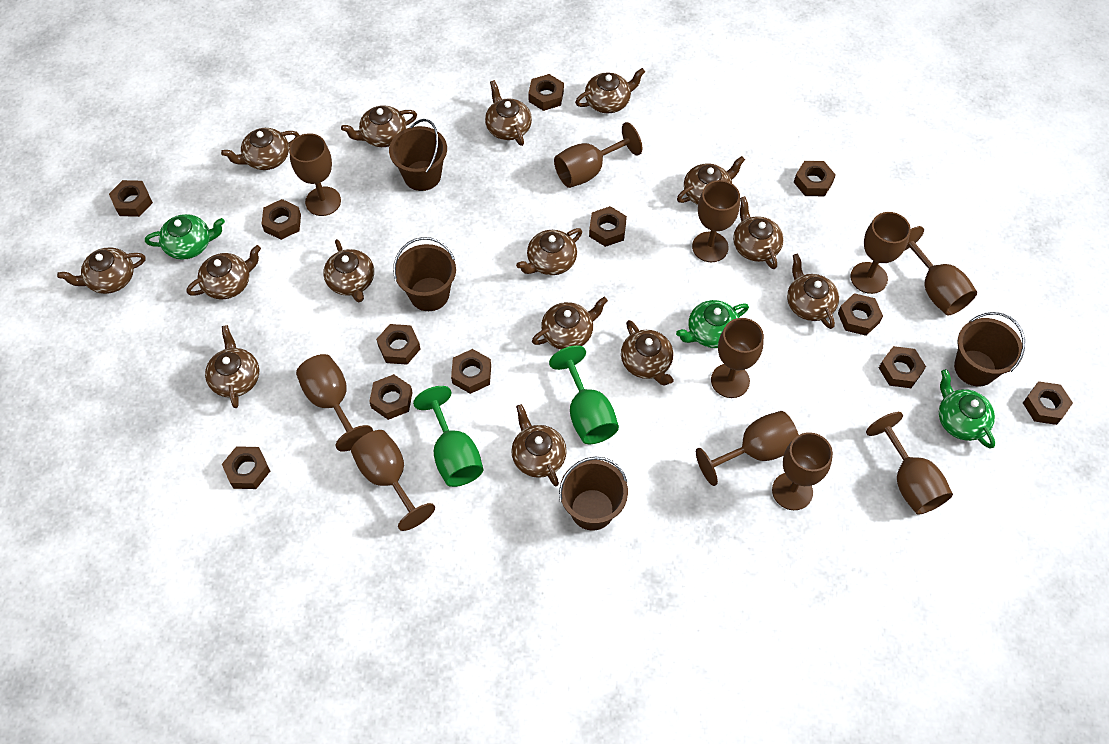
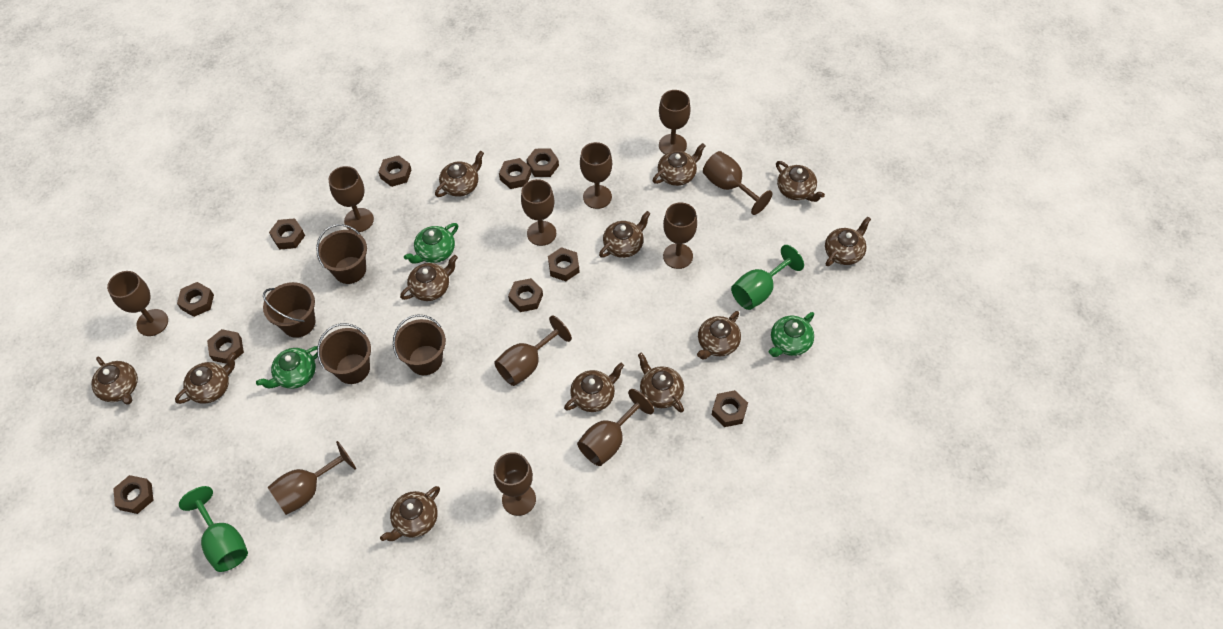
brown nut: 12 -> 10
brown teapot: 15 -> 12

